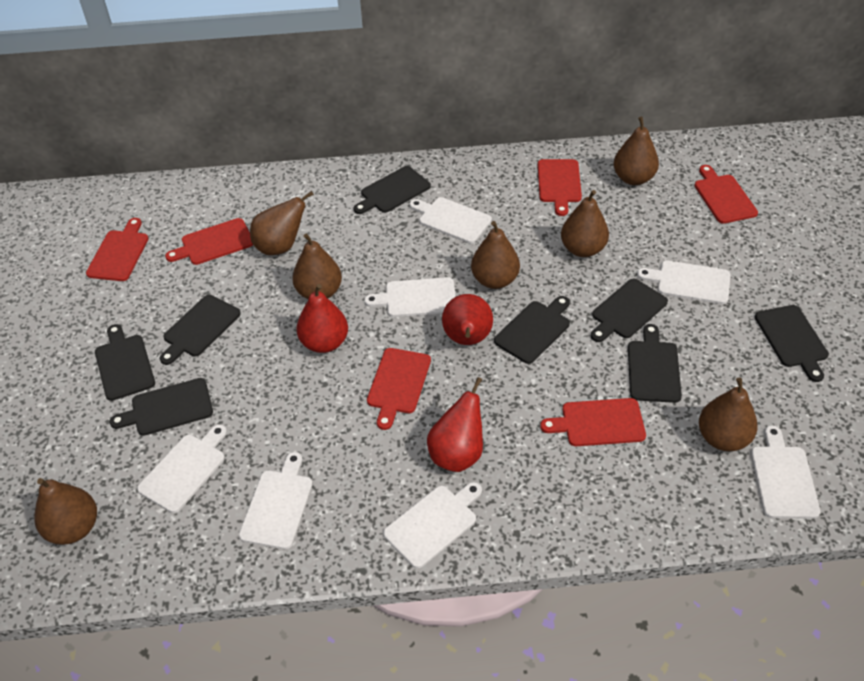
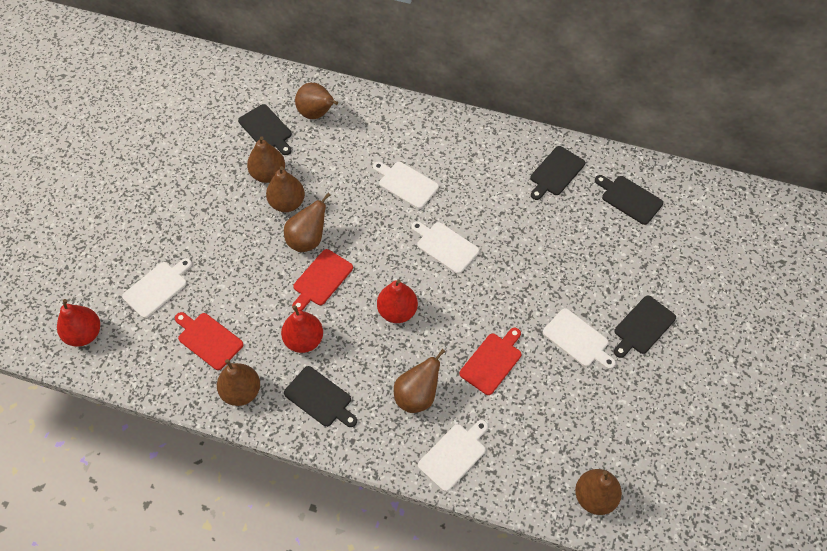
black cutting board: 8 -> 5
red cutting board: 6 -> 3
white cutting board: 7 -> 5

